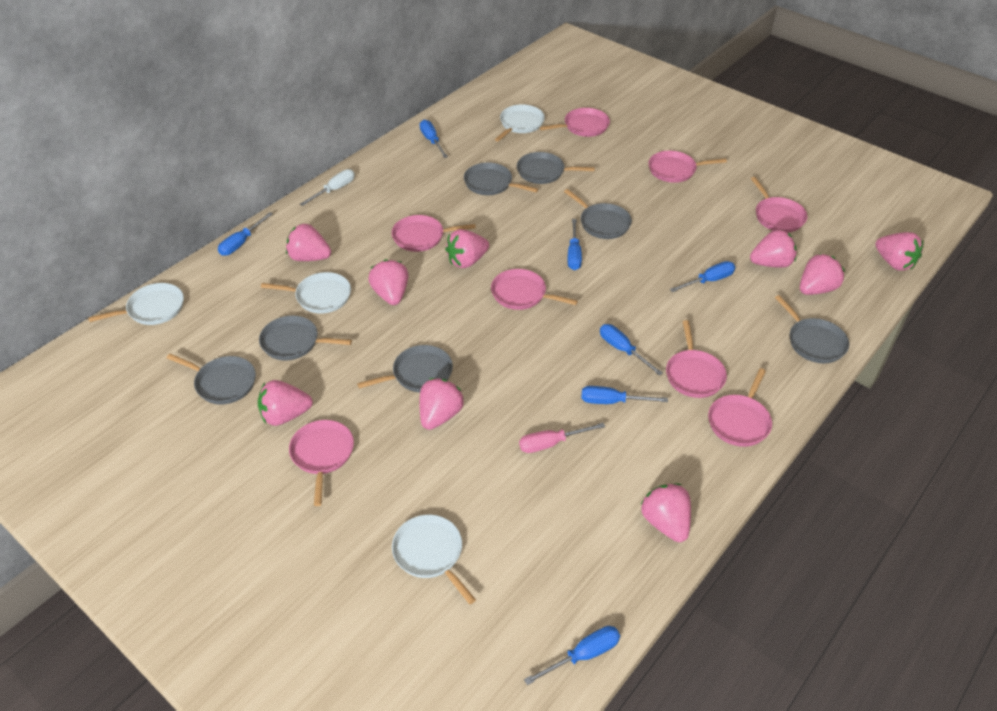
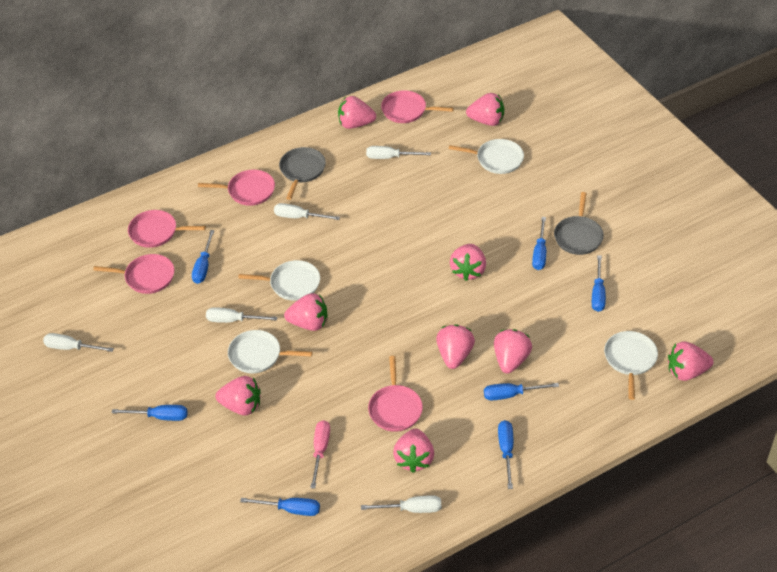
grey pan: 7 -> 2
pink pan: 8 -> 5
white screwdriver: 1 -> 5

